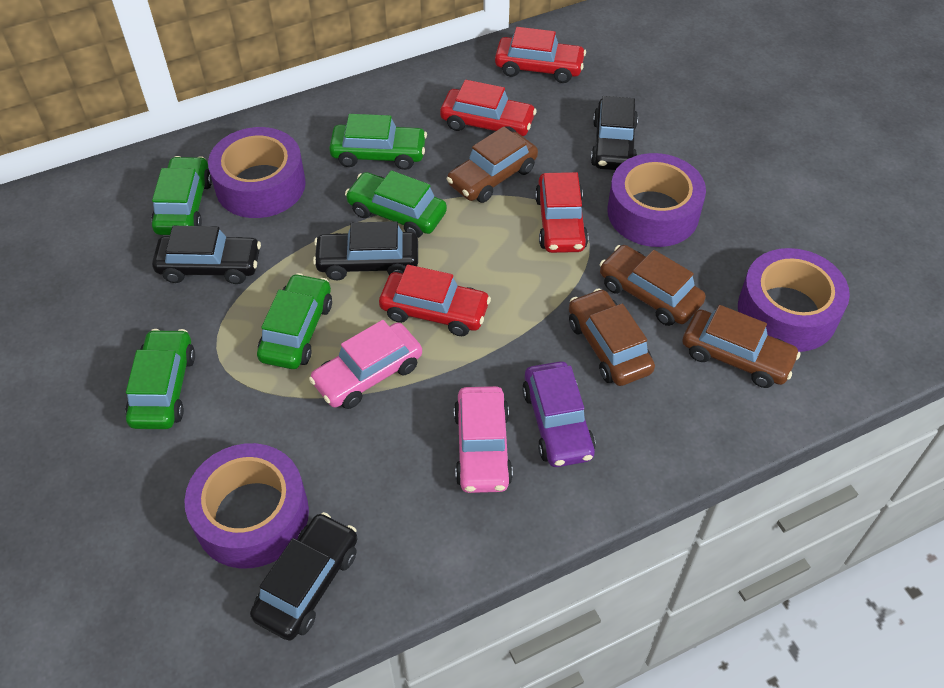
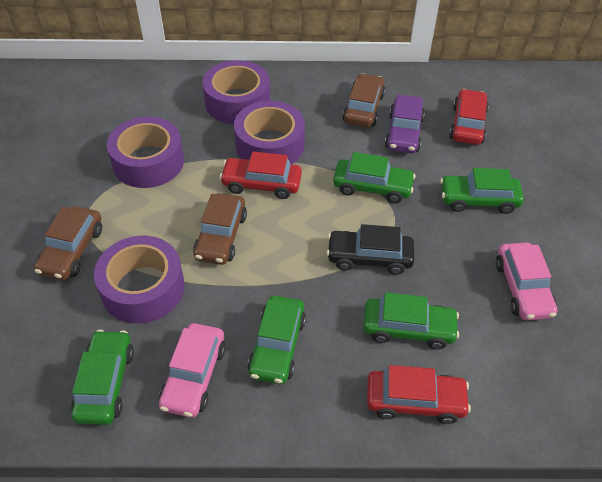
black car: 4 -> 1
brown car: 4 -> 3
red car: 4 -> 3

